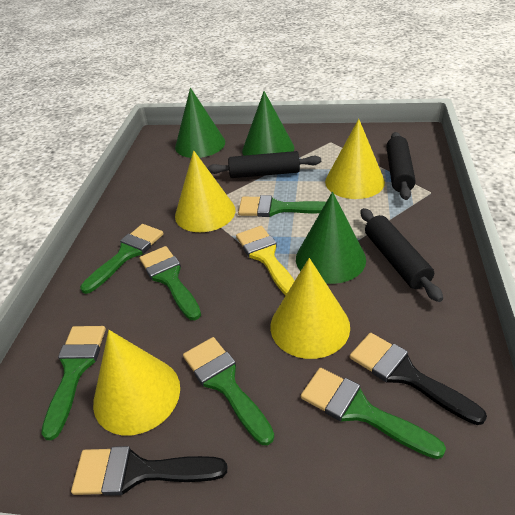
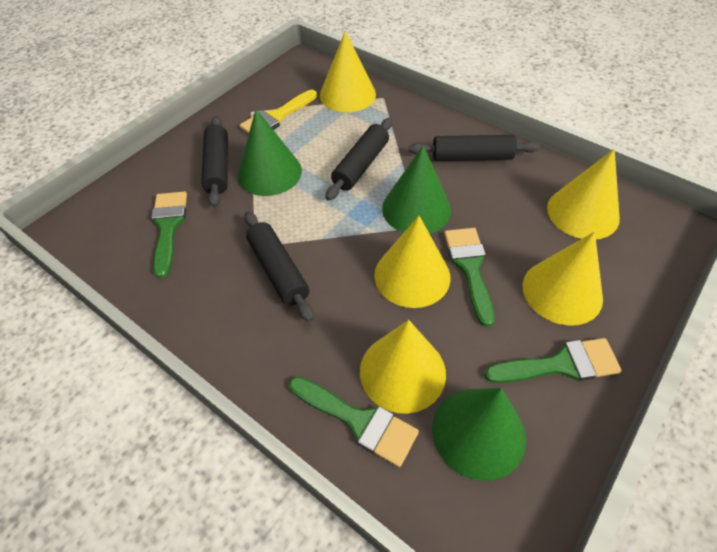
black brush: 2 -> 0
black rolling pin: 3 -> 4
green brush: 6 -> 4
yellow cone: 4 -> 5

